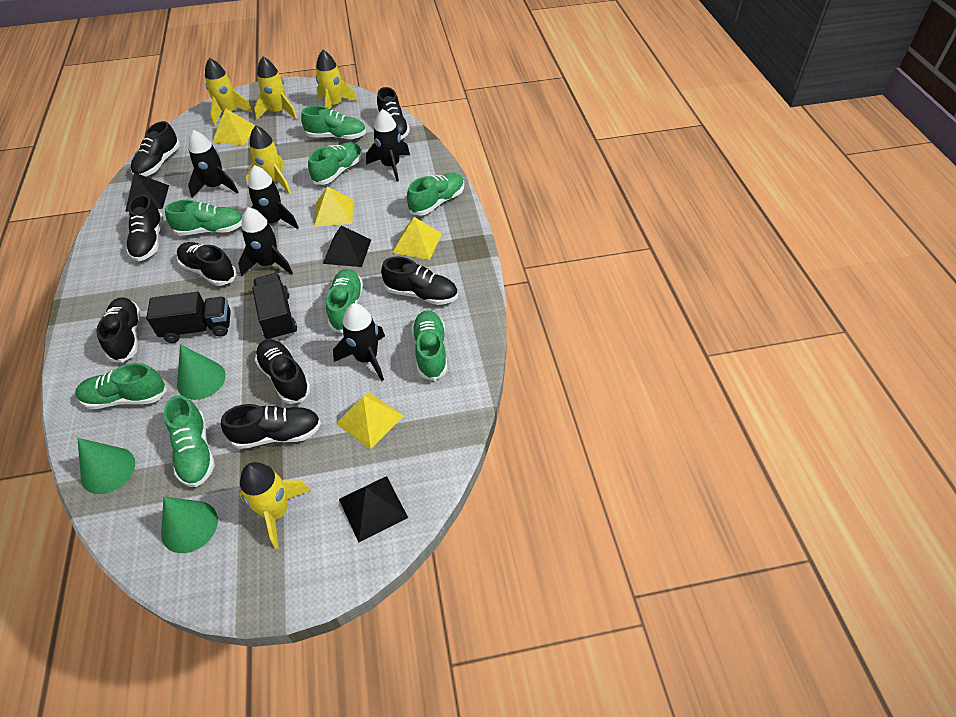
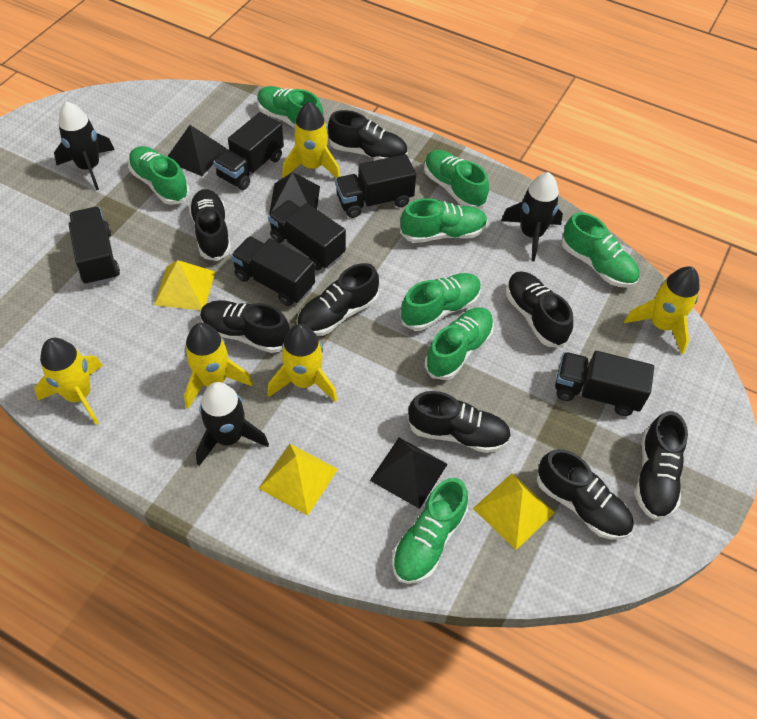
black rocket: 5 -> 3
black truck: 2 -> 6
green cone: 3 -> 0
yellow pyramid: 4 -> 3

